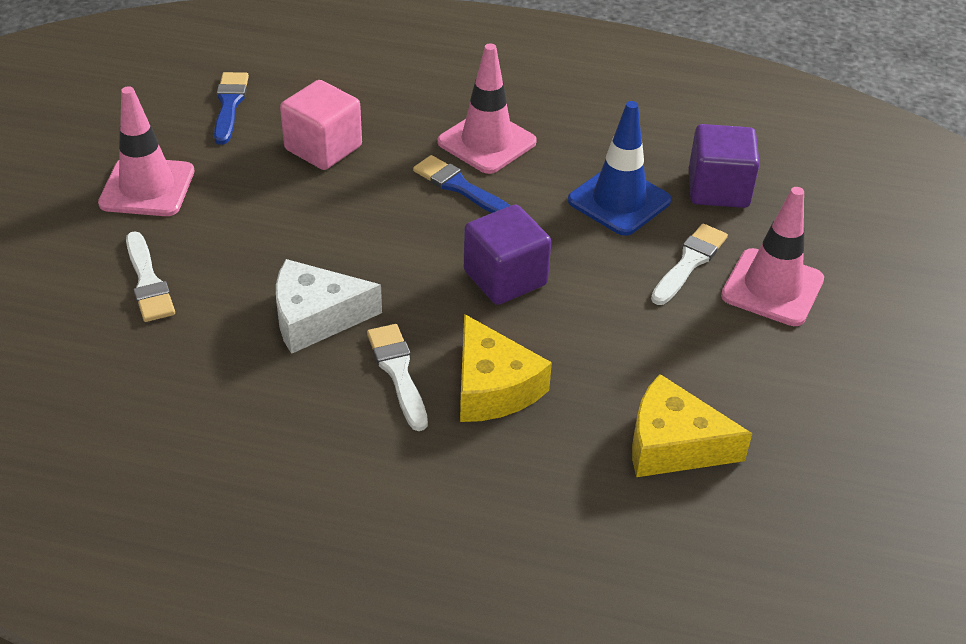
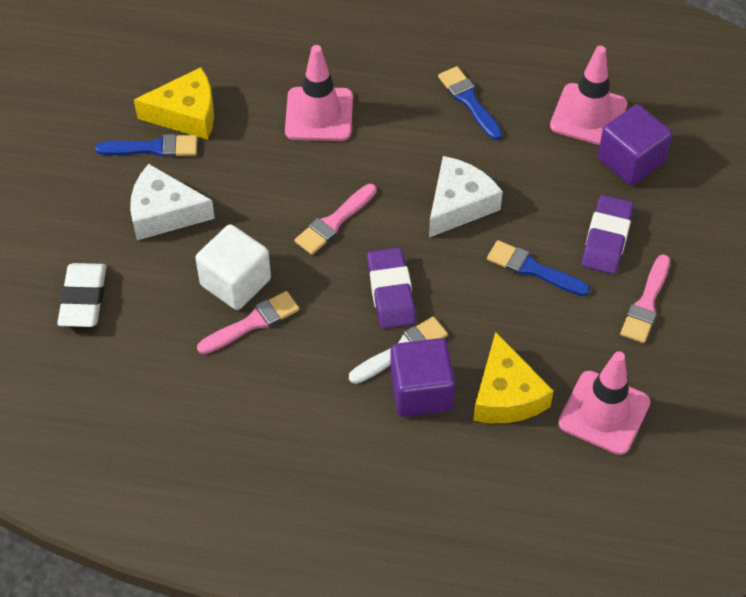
blue brush: 2 -> 3
blue traffic cone: 1 -> 0
pink brush: 0 -> 3
pink cube: 1 -> 0
purple eraser: 0 -> 2
white brush: 3 -> 1
white cheese: 1 -> 2
white cube: 0 -> 1
white eraser: 0 -> 1

